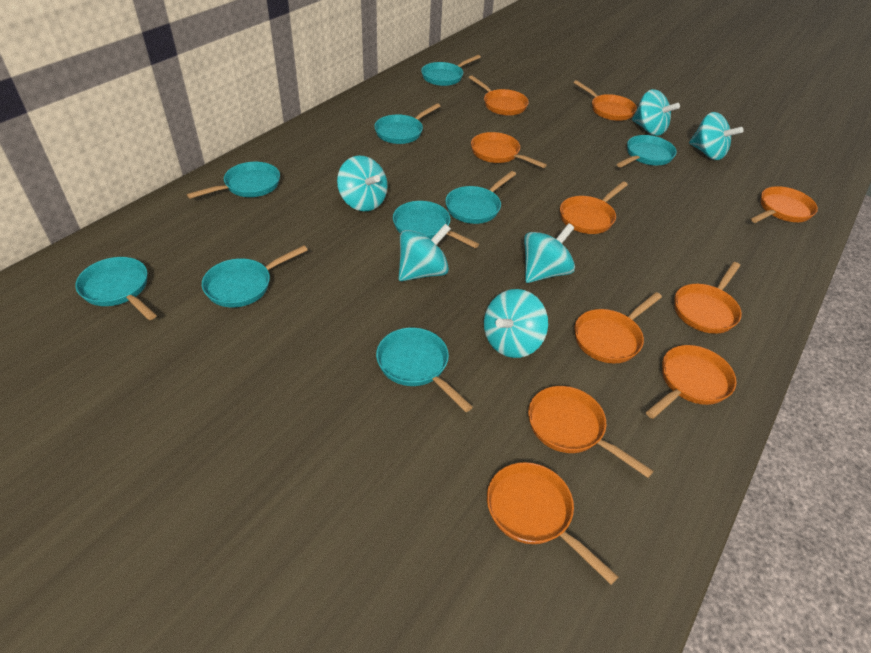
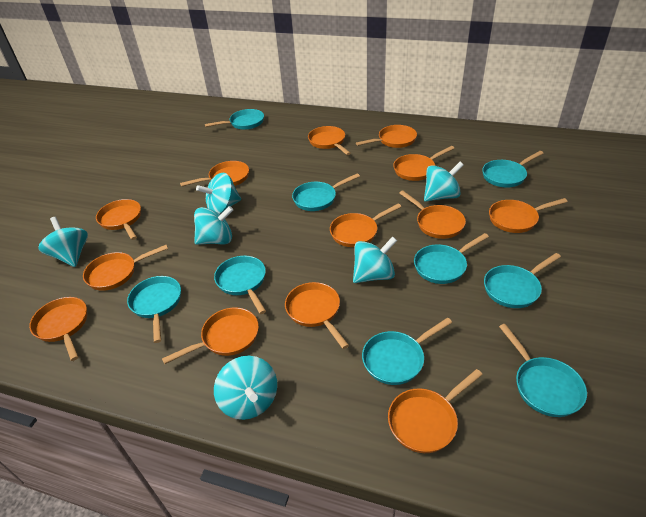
orange pan: 10 -> 13

